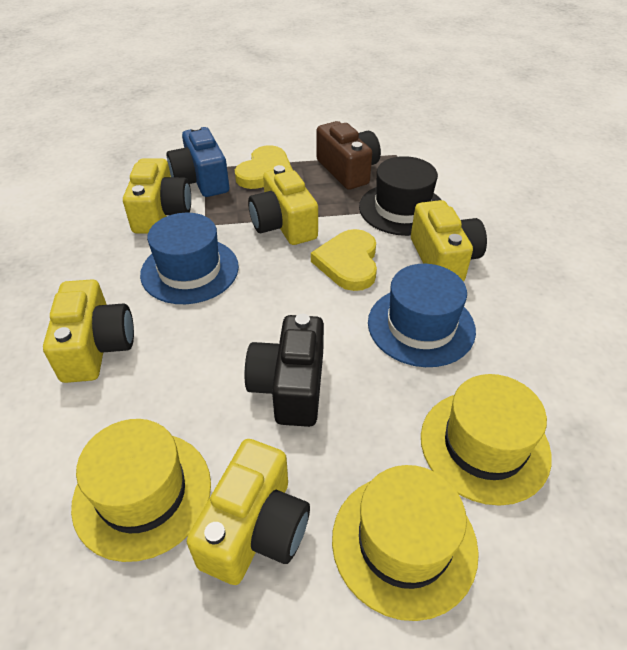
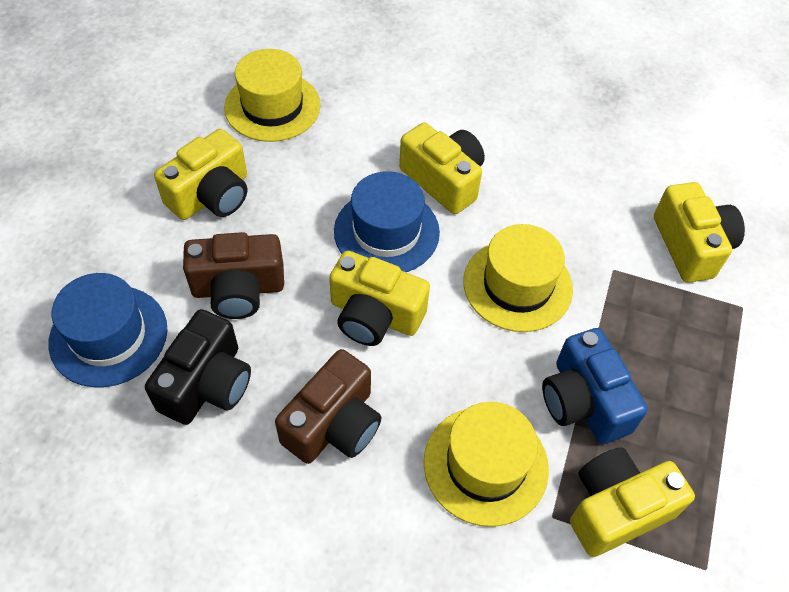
black hat: 1 -> 0
brown camera: 1 -> 2
yellow heart: 2 -> 0

